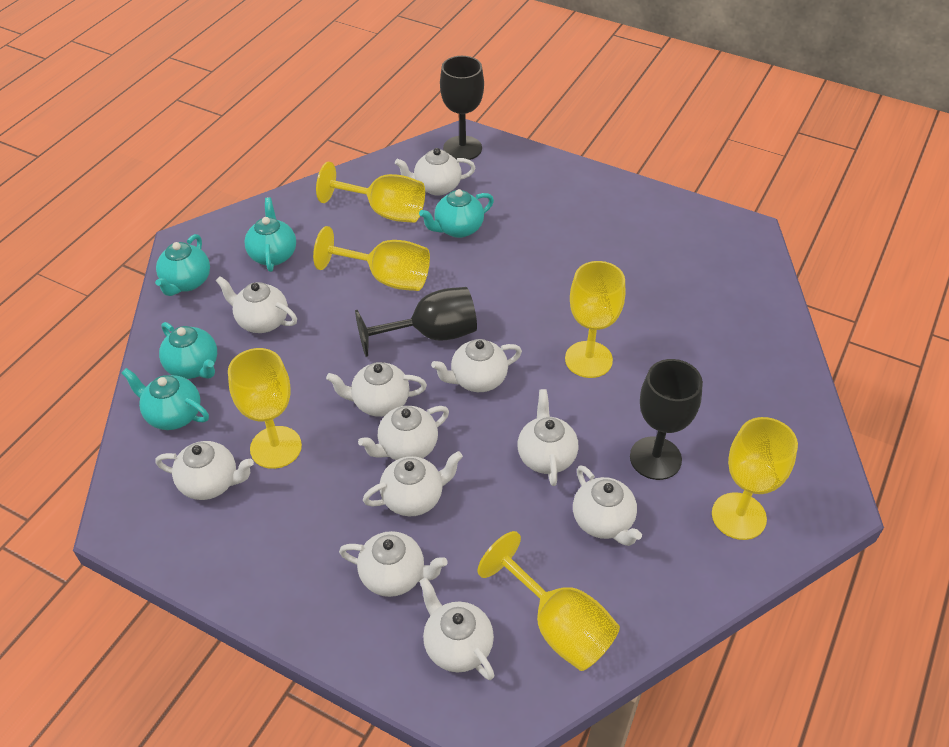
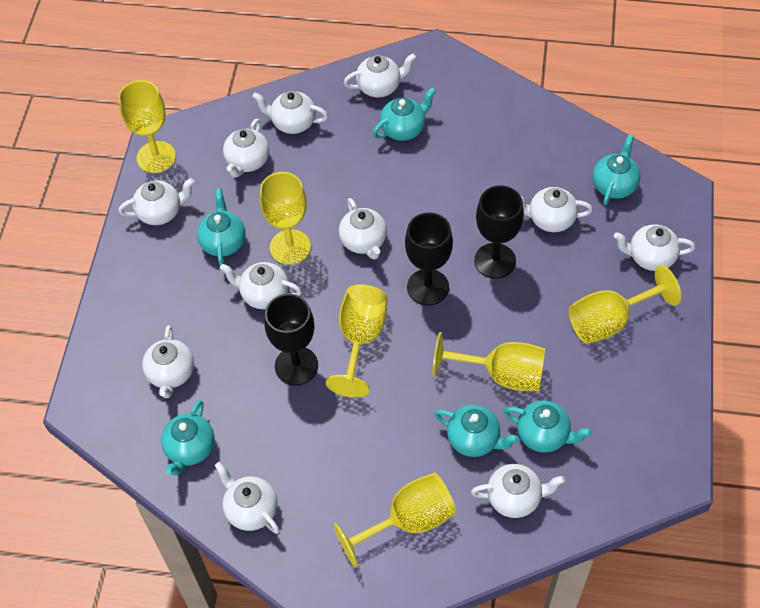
turquoise teapot: 5 -> 6

